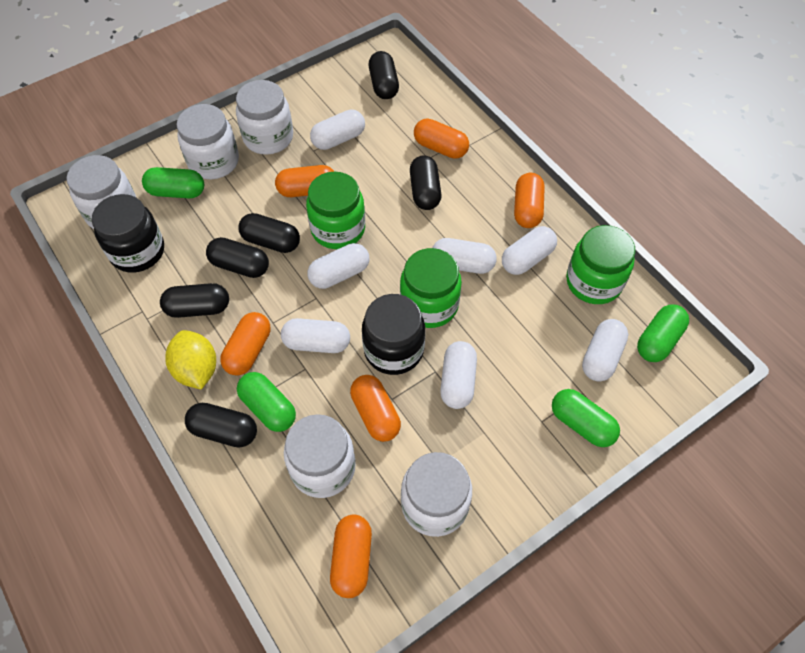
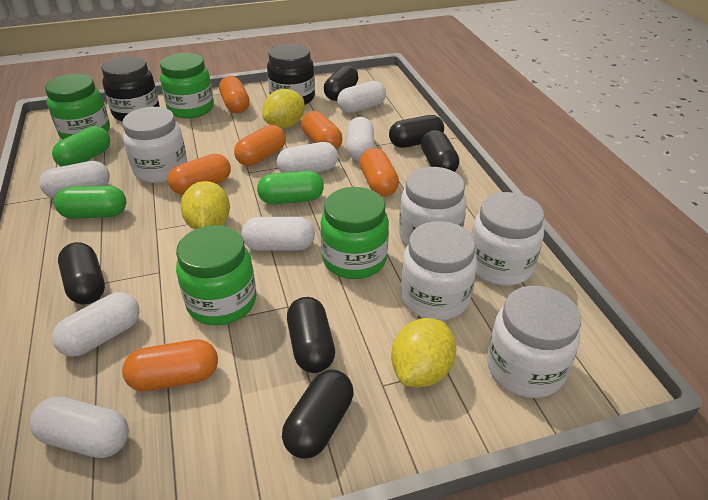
green capsule: 4 -> 3
green jar: 3 -> 4
yellow lemon: 1 -> 3

